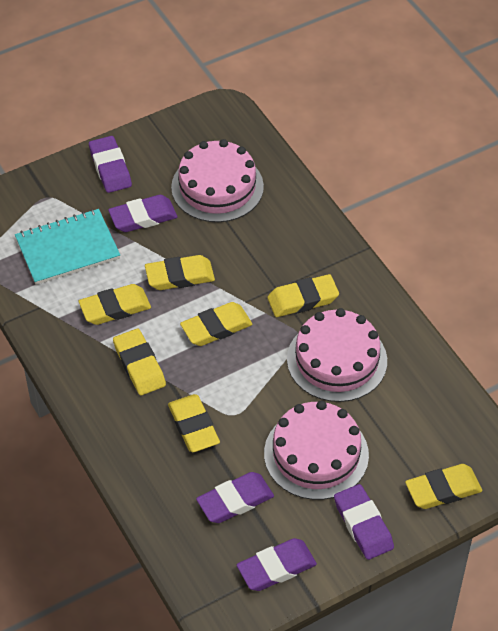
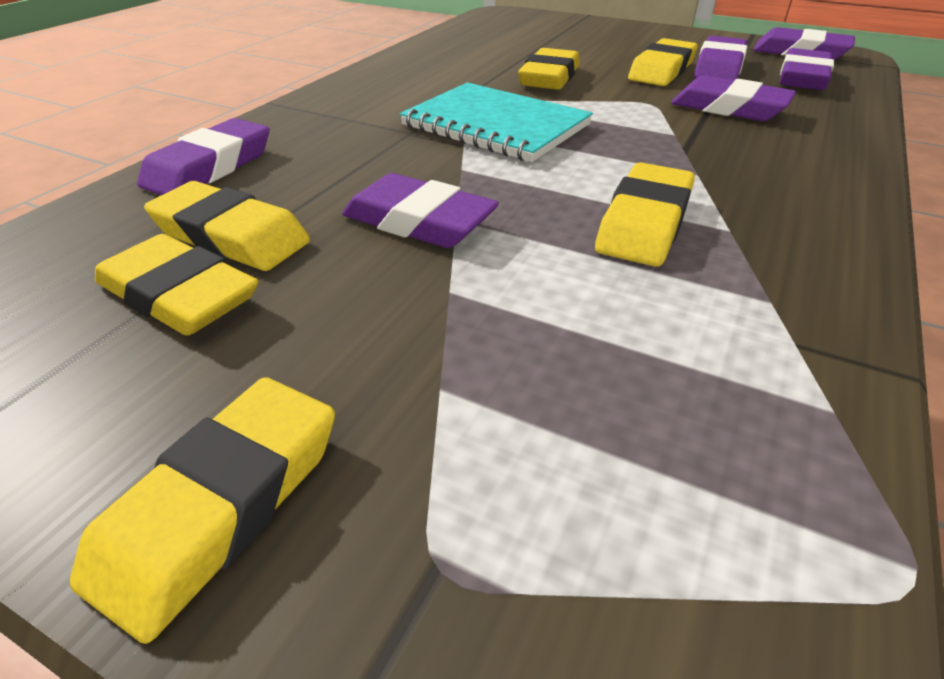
pink cake: 3 -> 0
purple eraser: 5 -> 6
yellow eraser: 7 -> 6

